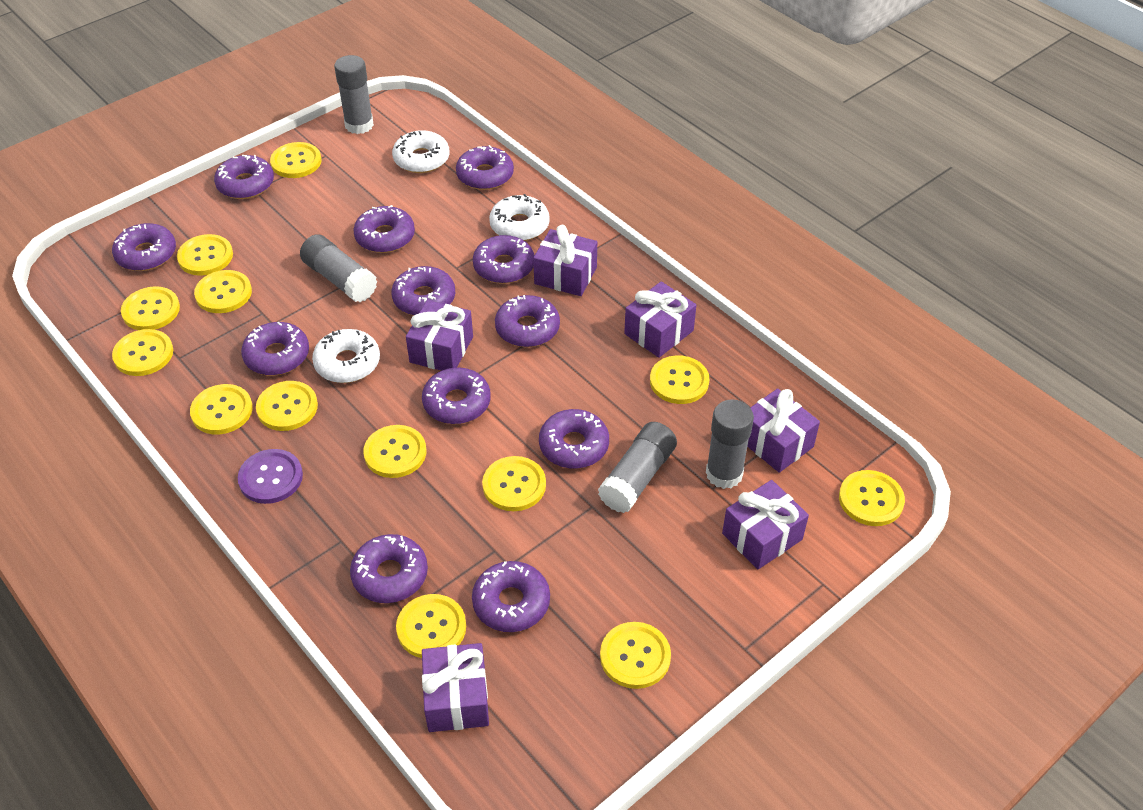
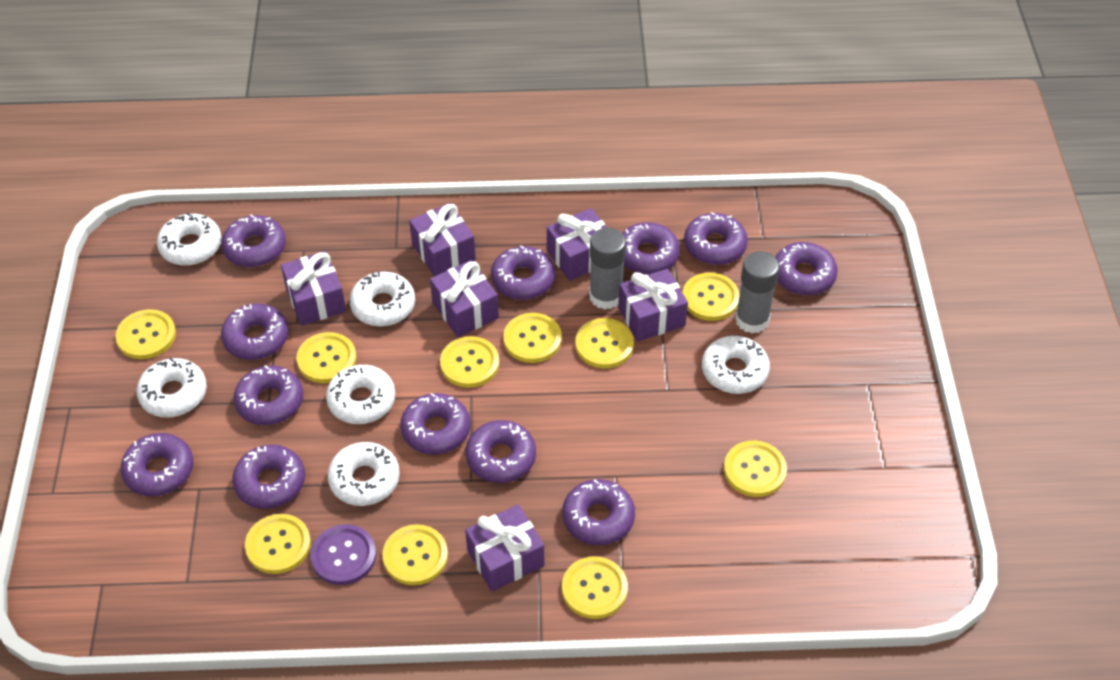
grey glue stick: 4 -> 2
white donut: 3 -> 6
yellow button: 13 -> 10

